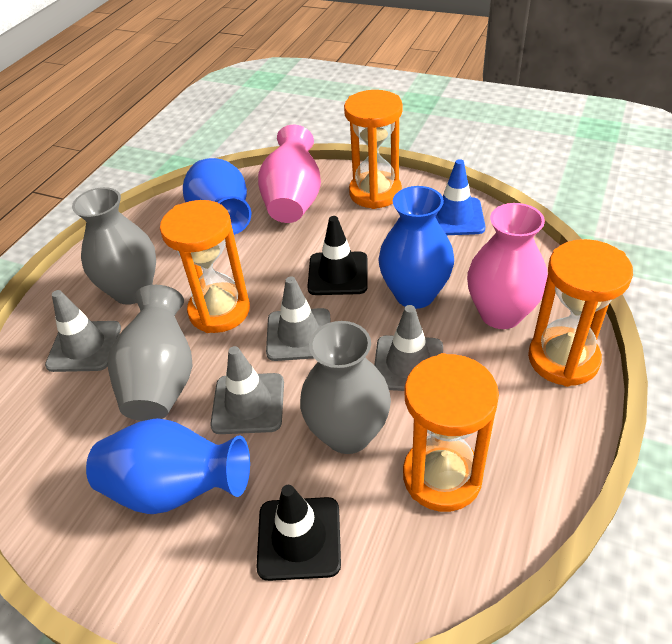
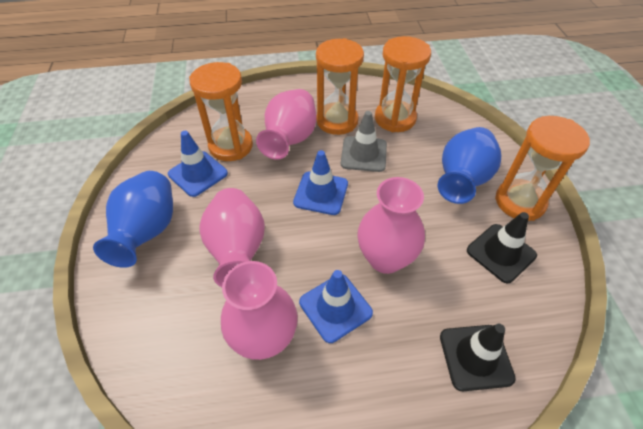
blue traffic cone: 1 -> 3
blue vase: 3 -> 2
grey traffic cone: 4 -> 1
grey vase: 3 -> 0
pink vase: 2 -> 4

